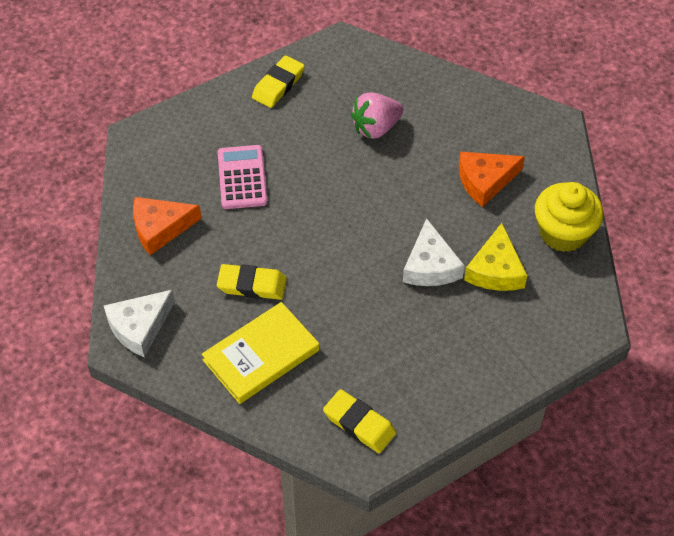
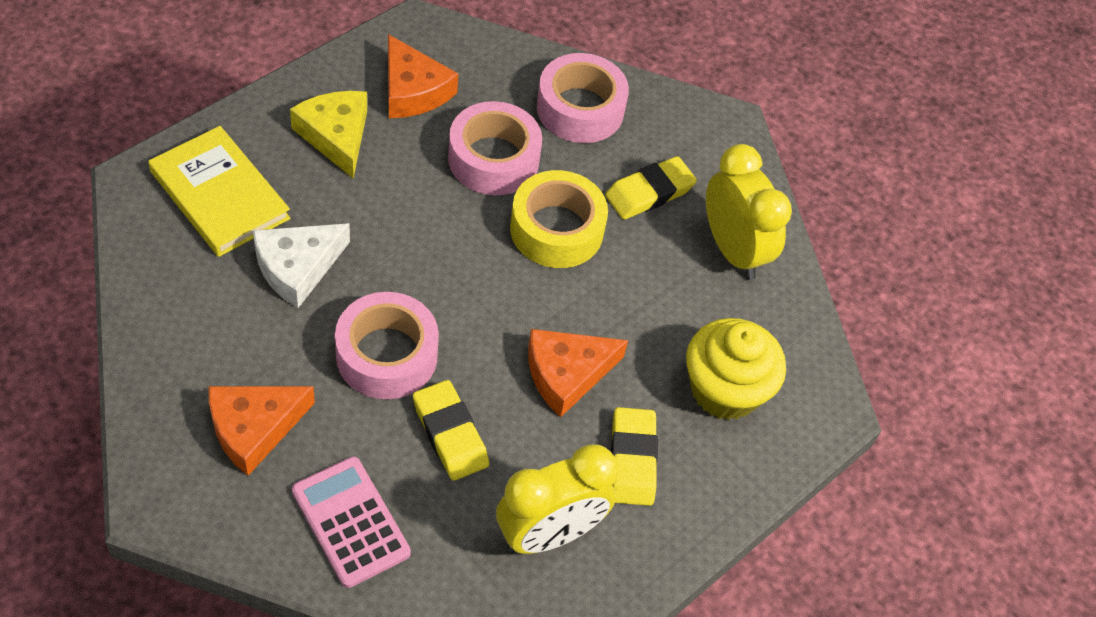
orange cheese: 2 -> 3
pink strawberry: 1 -> 0
pink tape: 0 -> 3
white cheese: 2 -> 1
yellow clock: 0 -> 2
yellow tape: 0 -> 1

